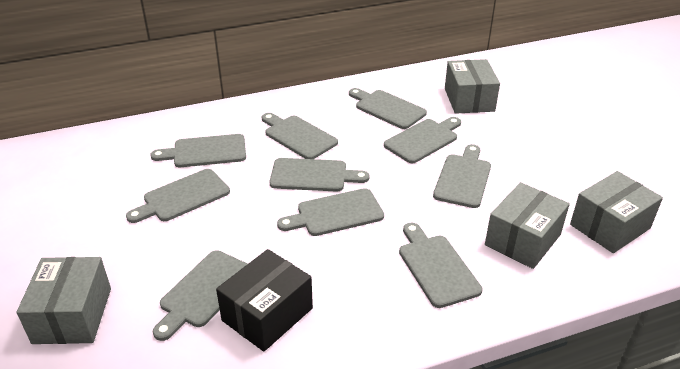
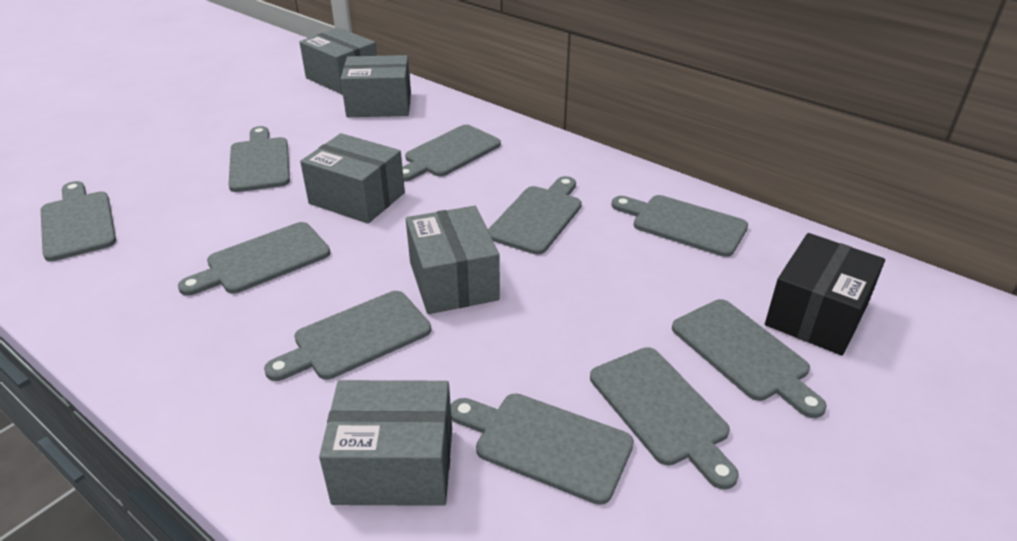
grey box: 4 -> 5

